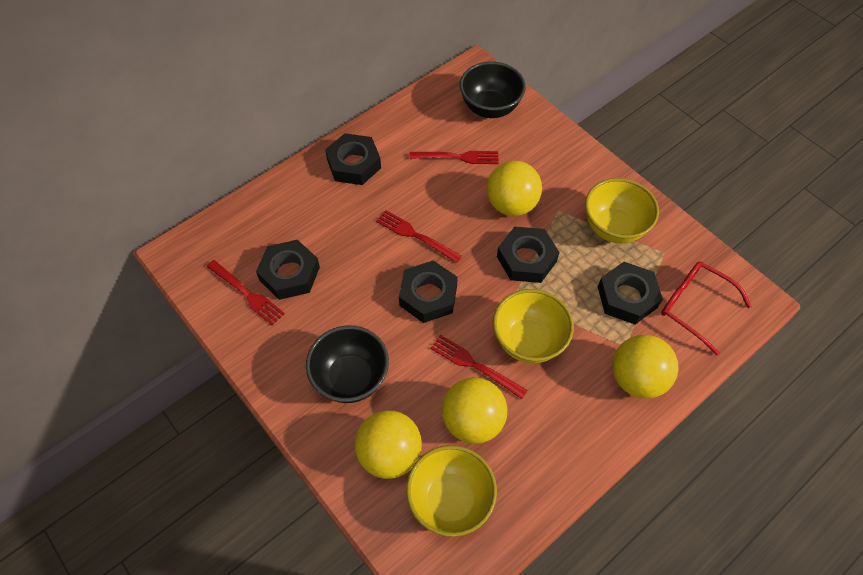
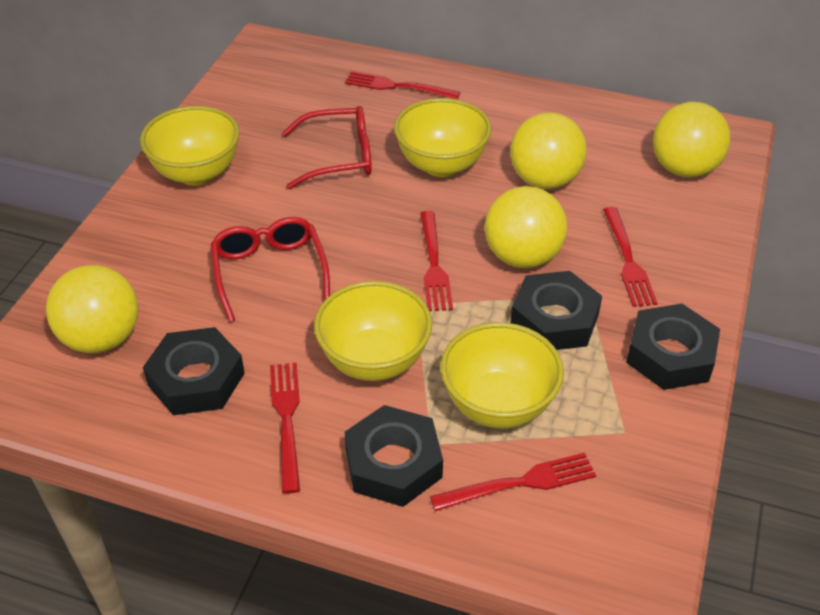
black bowl: 2 -> 0
black nut: 5 -> 4
red fork: 4 -> 5
red glasses: 1 -> 2
yellow bowl: 3 -> 4

